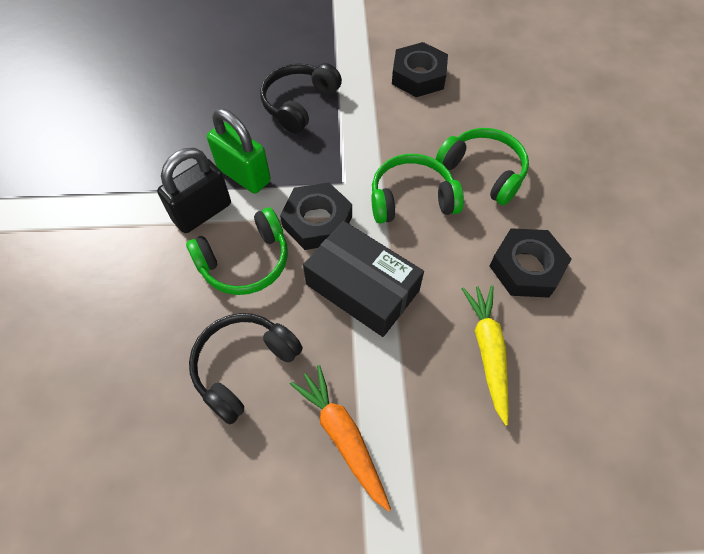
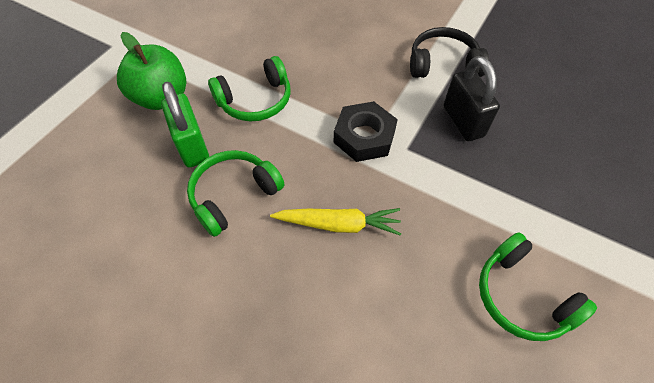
black box: 1 -> 0
black headphones: 2 -> 1
black nut: 3 -> 1
green apple: 0 -> 1
orange carrot: 1 -> 0

